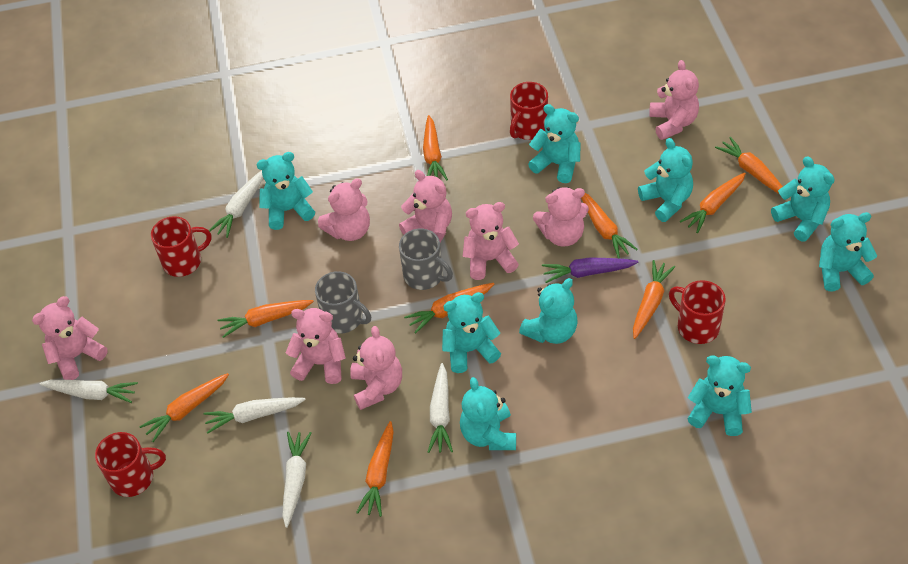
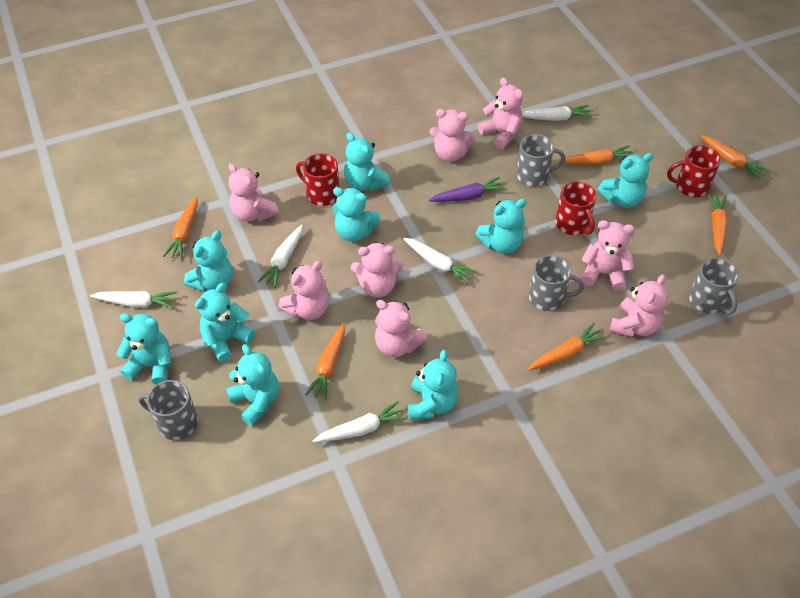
grey mug: 2 -> 4
orange carrot: 9 -> 6
red mug: 4 -> 3

